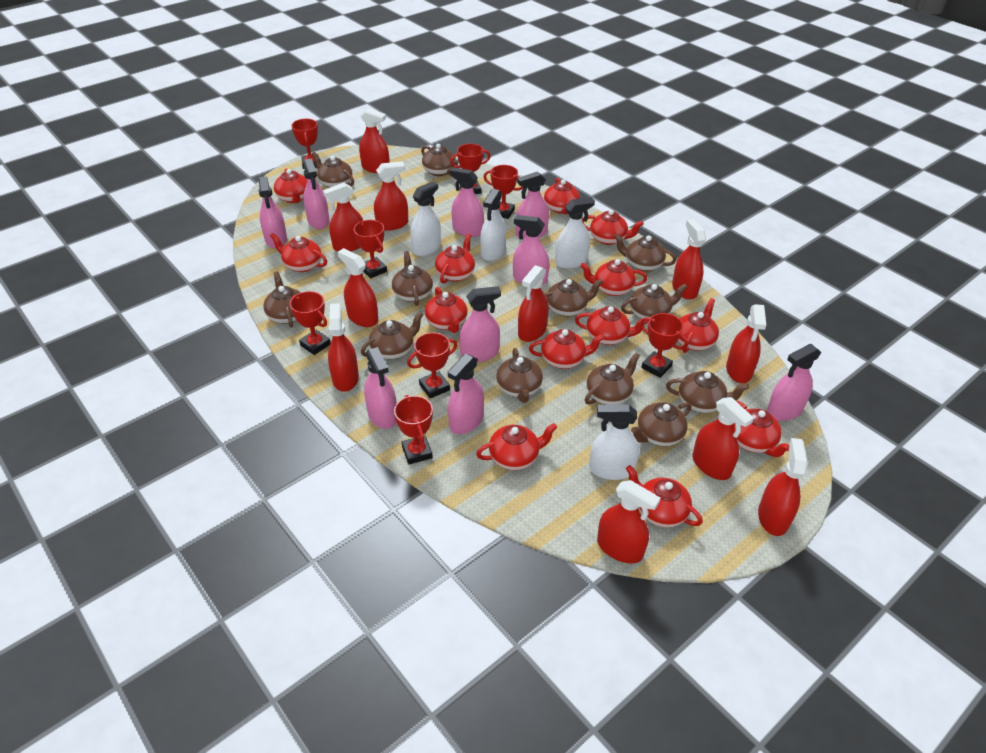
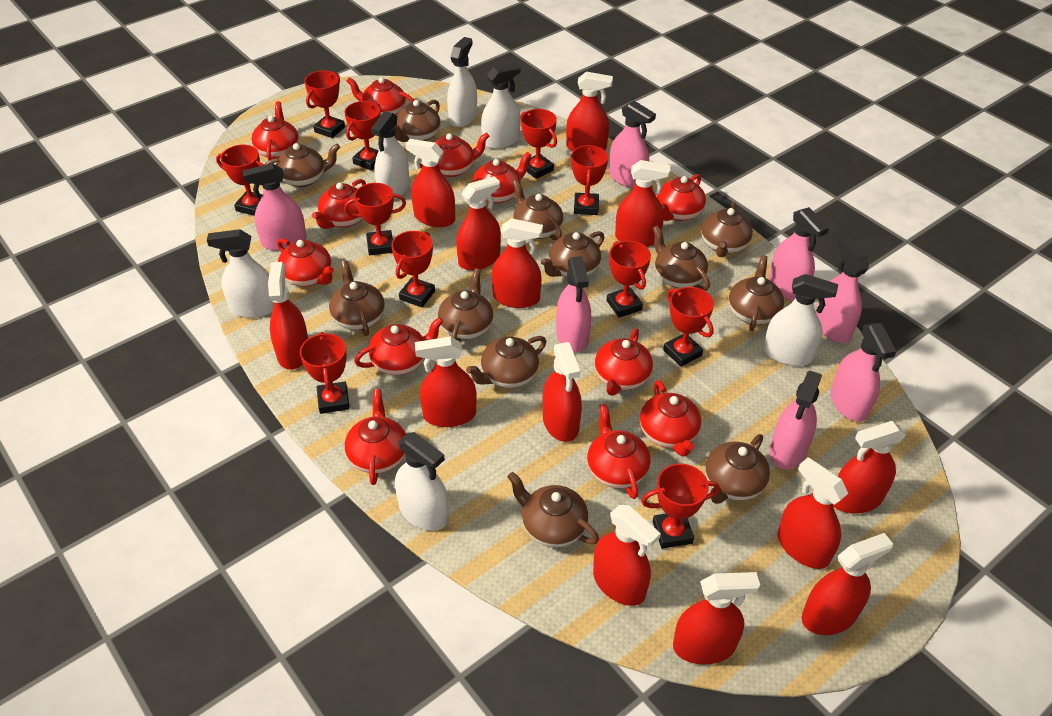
pink spray bottle: 9 -> 7
red spray bottle: 11 -> 13
red teapot: 13 -> 12
red trophy: 8 -> 11
white spray bottle: 4 -> 6

